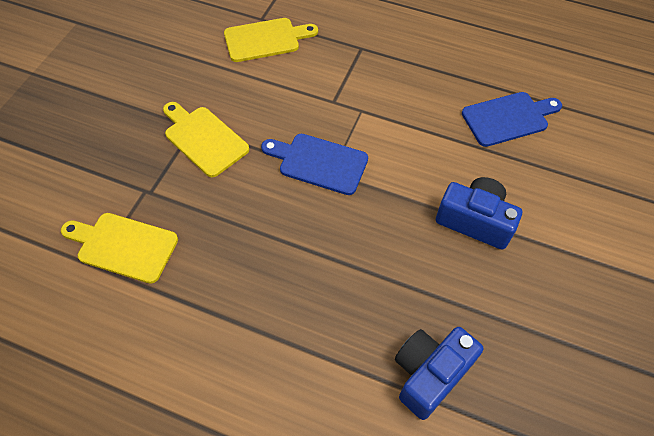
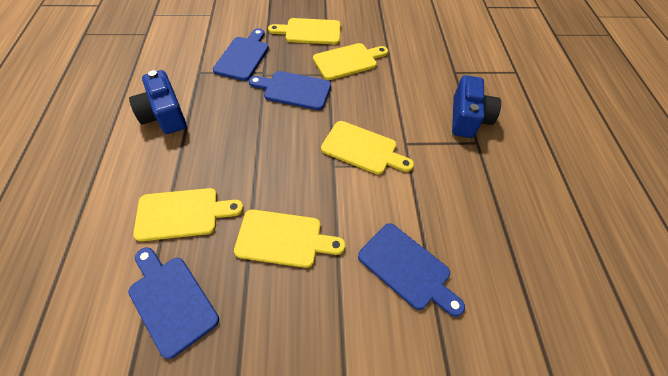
blue cutting board: 2 -> 4
yellow cutting board: 3 -> 5

